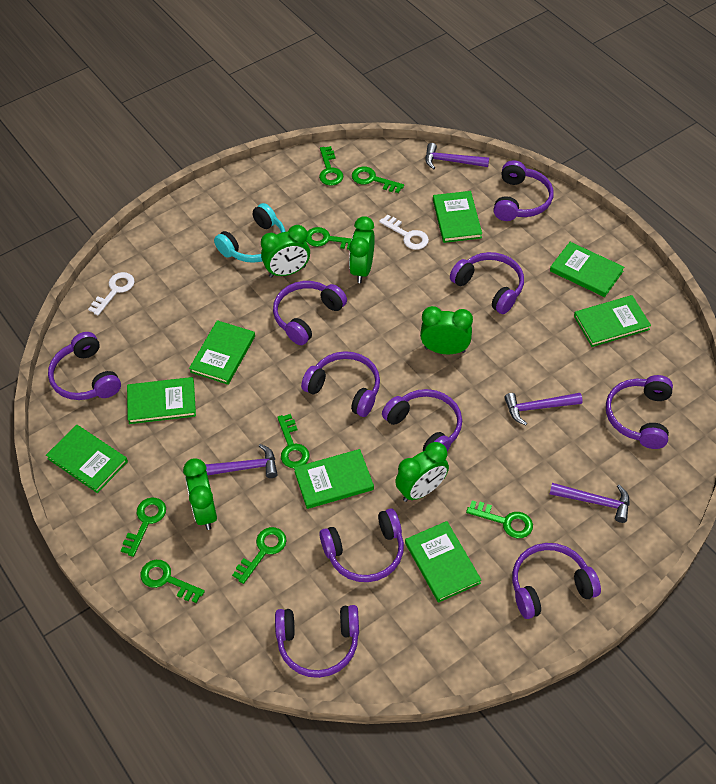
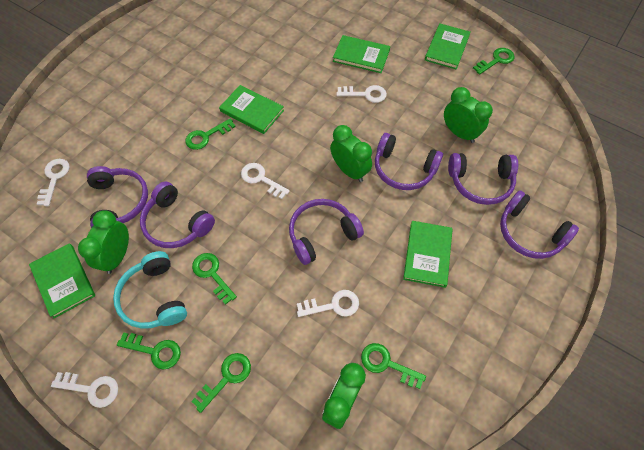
green book: 8 -> 5
green clock: 5 -> 4
green key: 8 -> 6
purple hammer: 4 -> 0
purple headphones: 10 -> 6
white key: 2 -> 5

